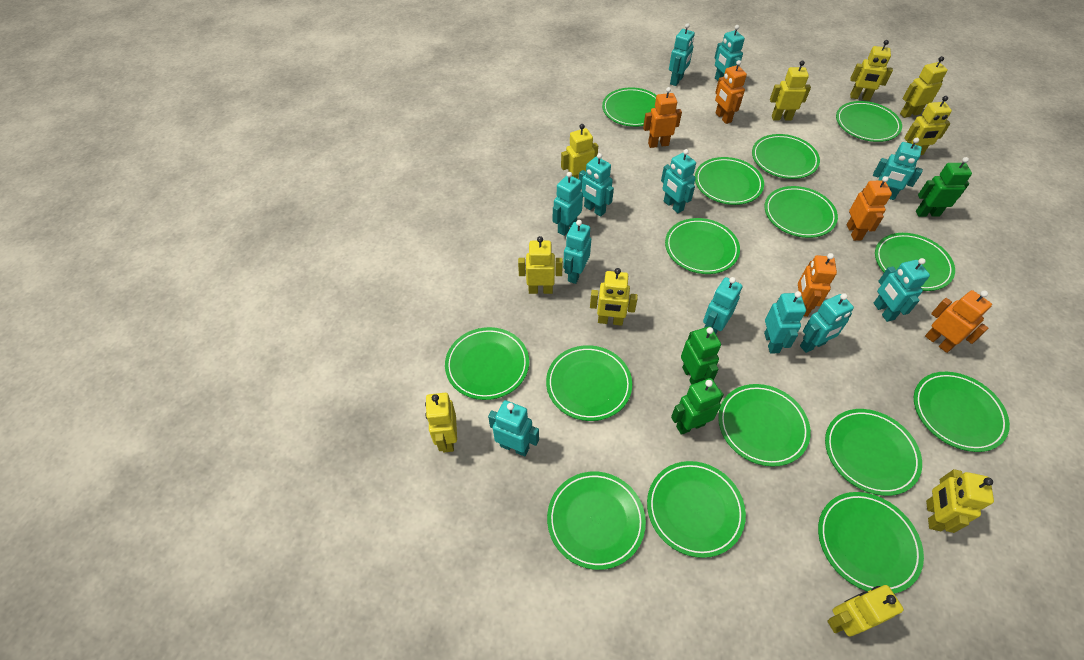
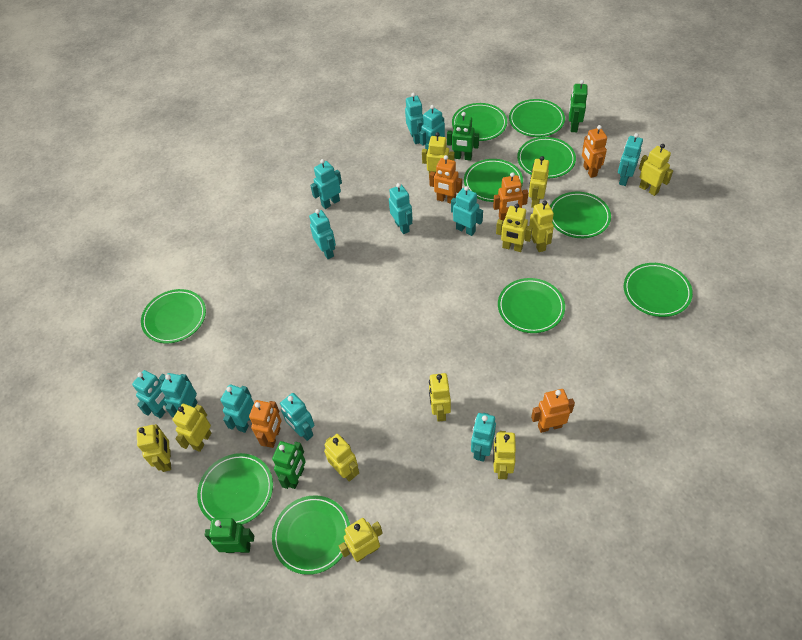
green plate: 15 -> 10
green robot: 3 -> 4
yellow robot: 10 -> 11

